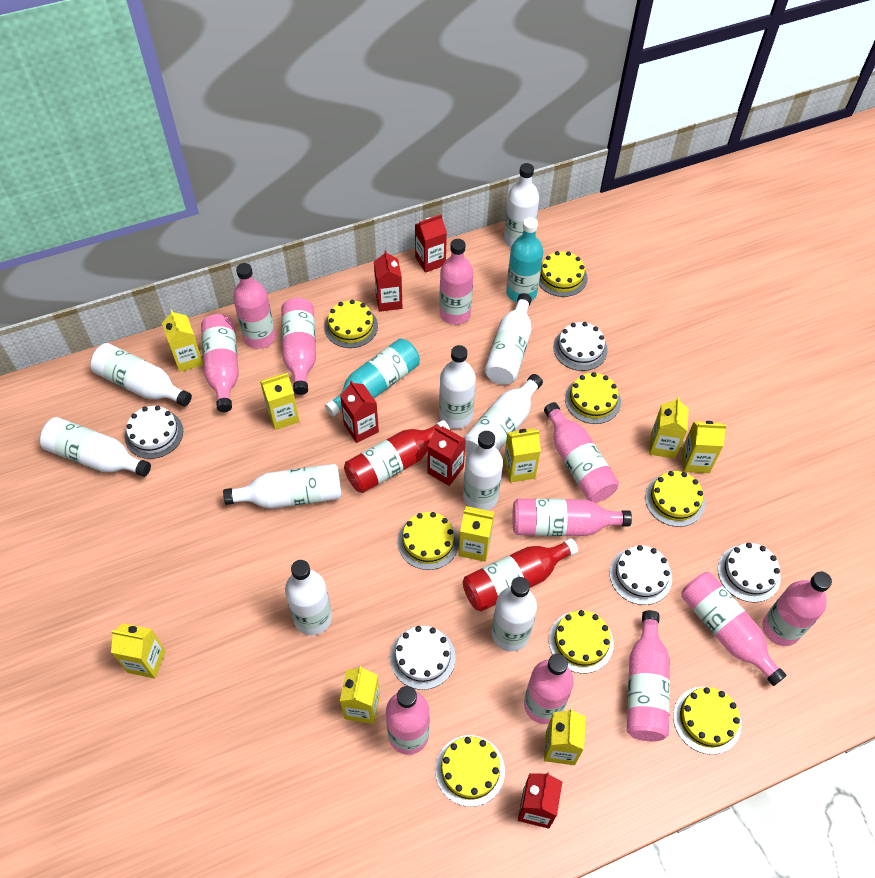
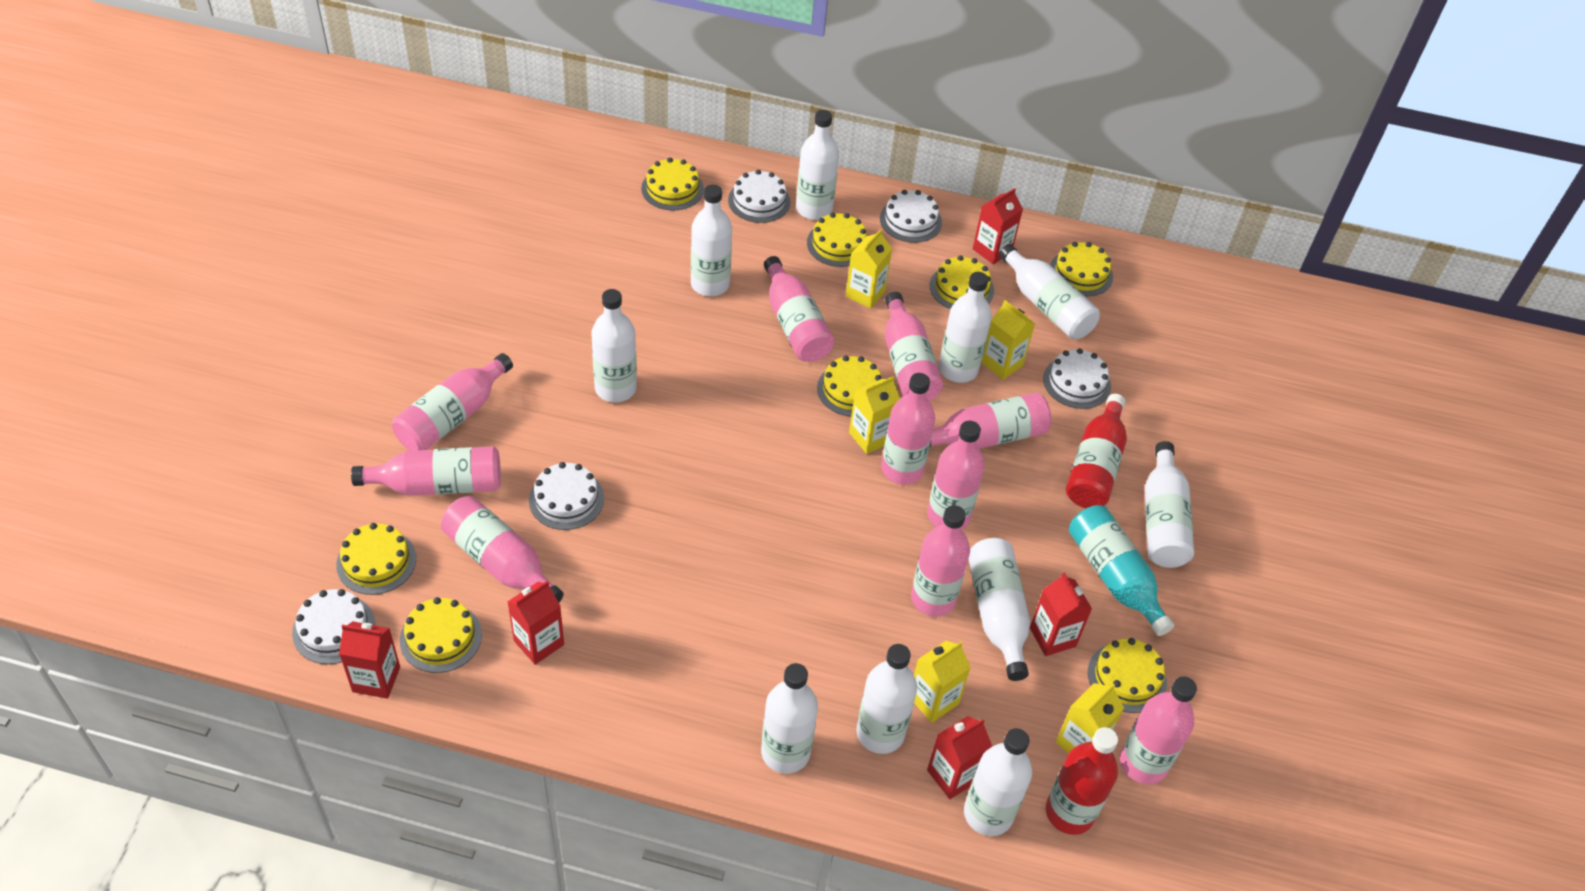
pink bottle: 11 -> 10
turquoise bottle: 2 -> 1
yellow carton: 9 -> 5

